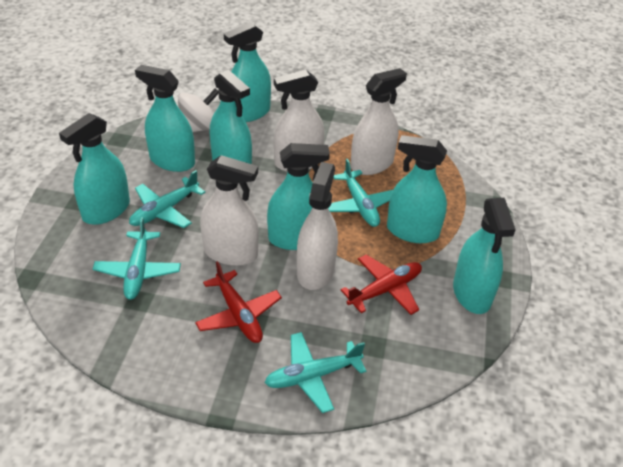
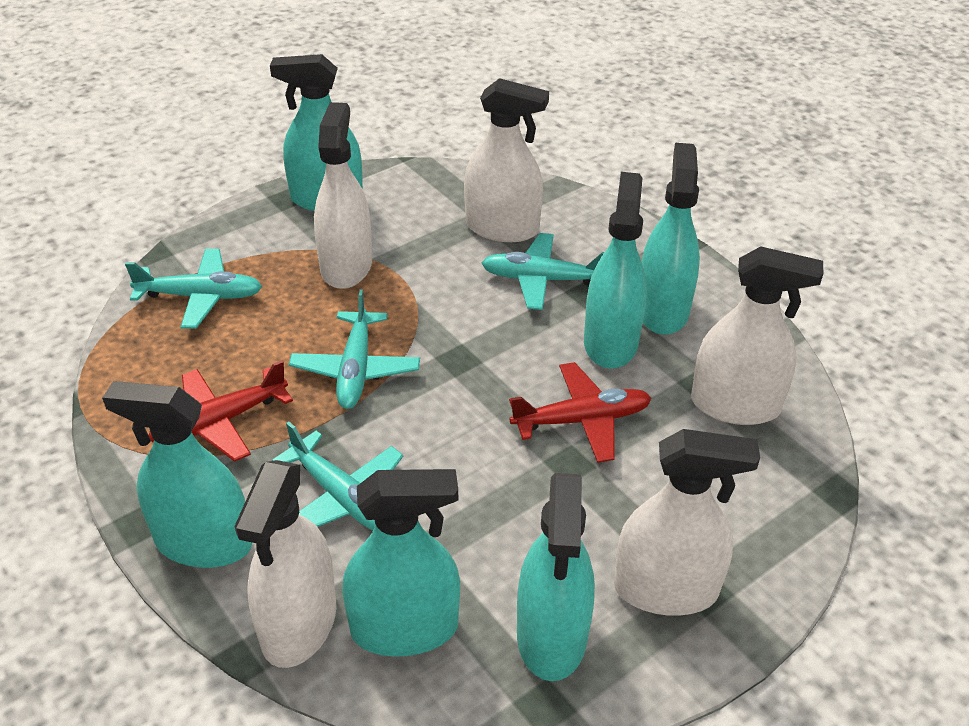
turquoise spray bottle: 7 -> 6
white spinning top: 1 -> 0
white spray bottle: 4 -> 5

